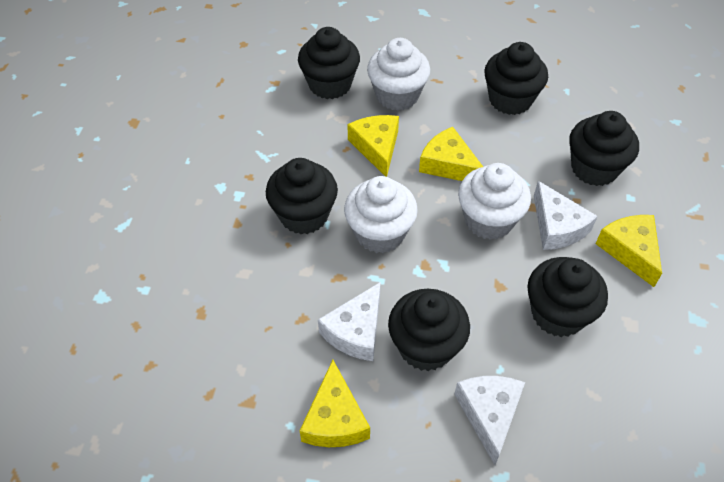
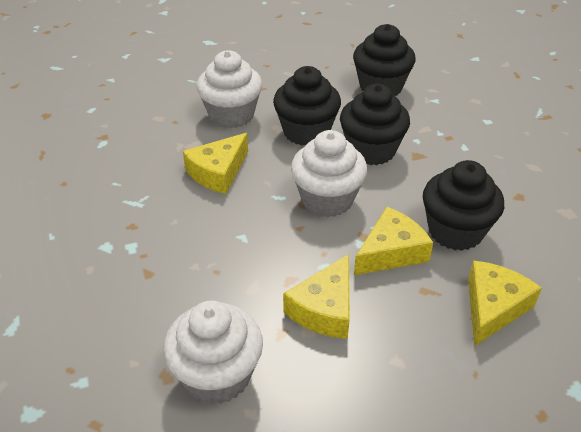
black cupcake: 6 -> 4
white cheese: 3 -> 0

